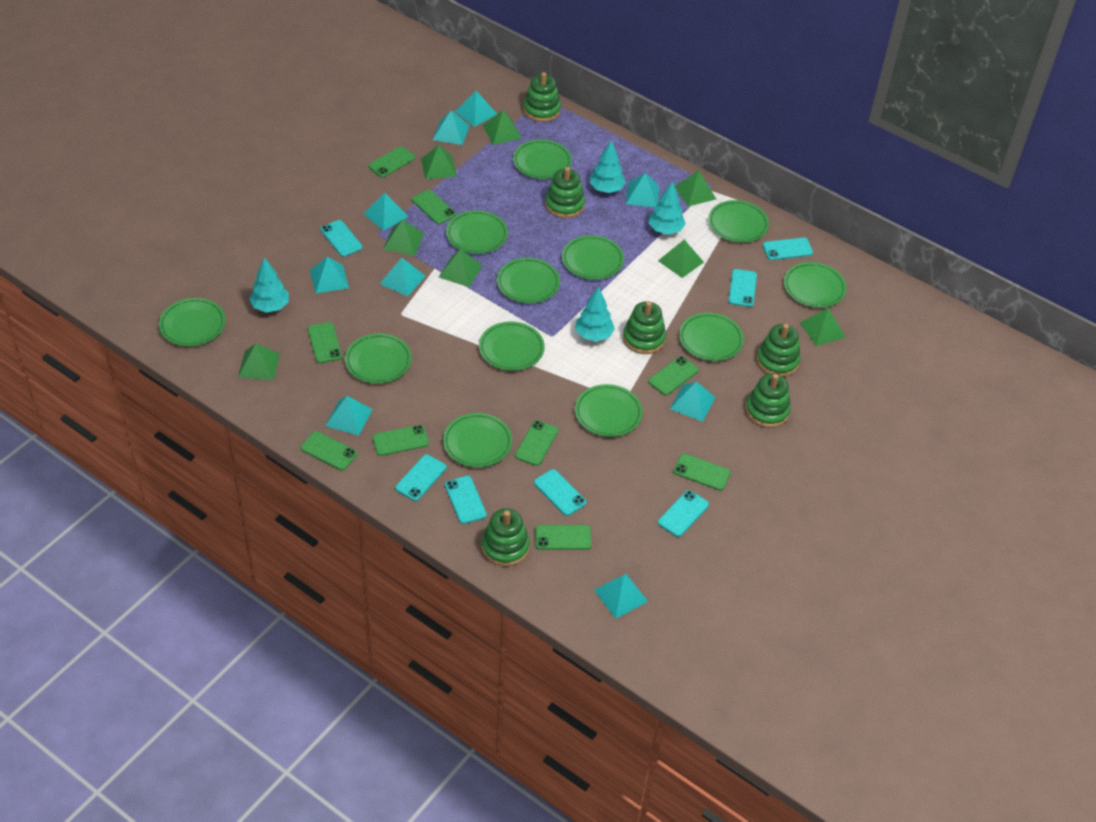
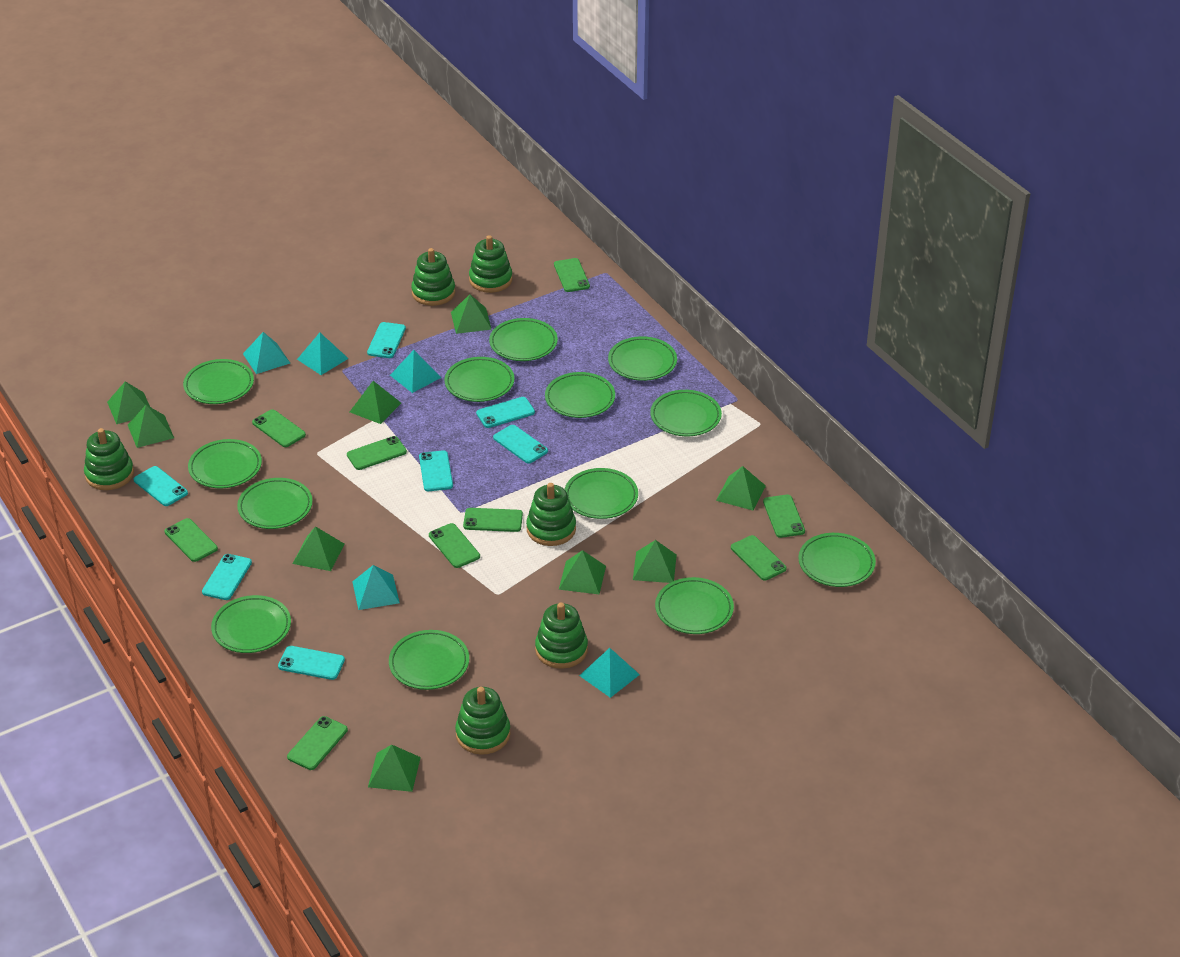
green plate: 12 -> 13
green pyramid: 8 -> 9
turquoise pyramid: 9 -> 5
turquoise tree: 4 -> 0

